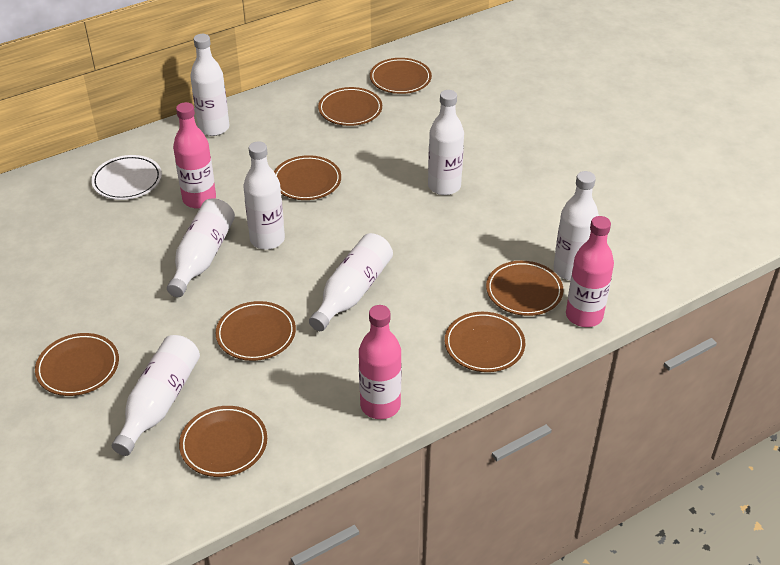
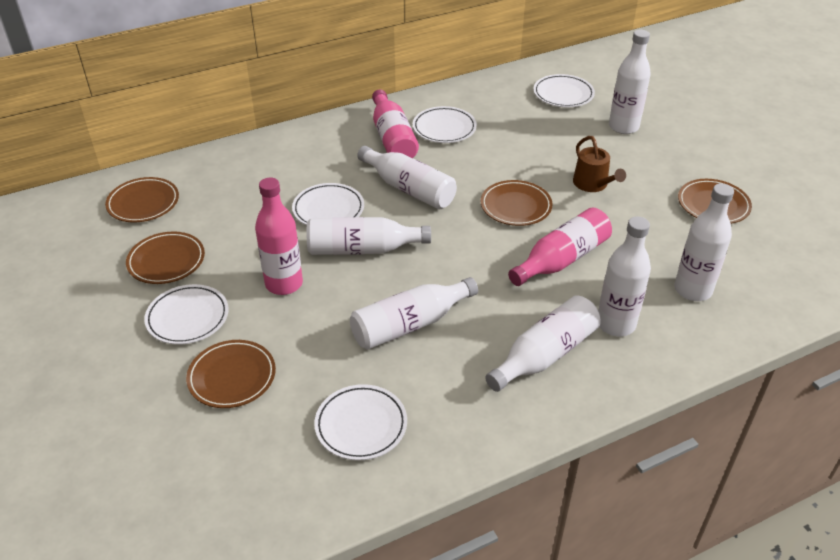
brown plate: 8 -> 5
brown watering can: 0 -> 1
white plate: 1 -> 5

